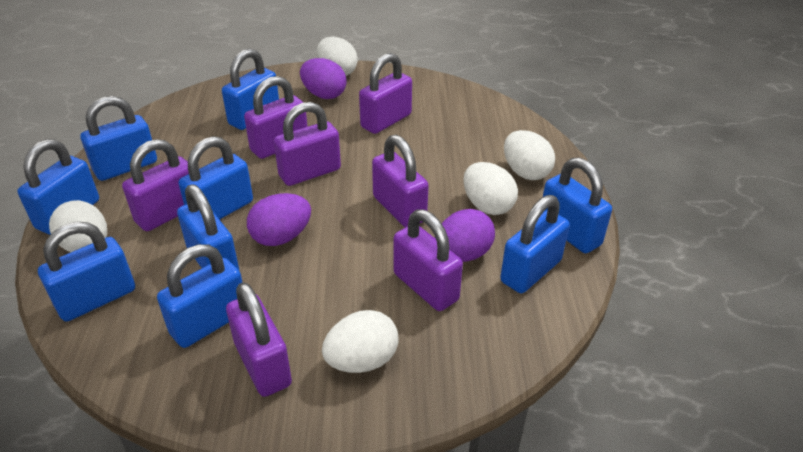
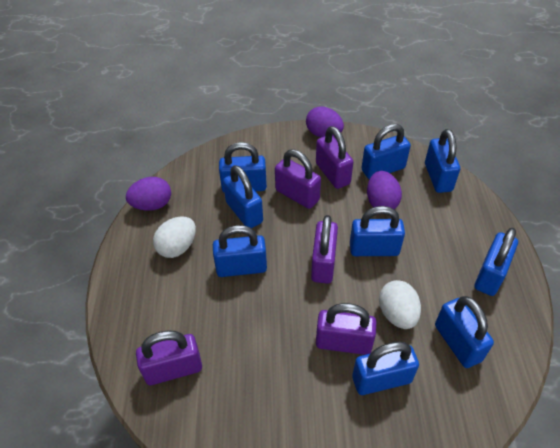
purple padlock: 7 -> 5
white egg: 5 -> 2

